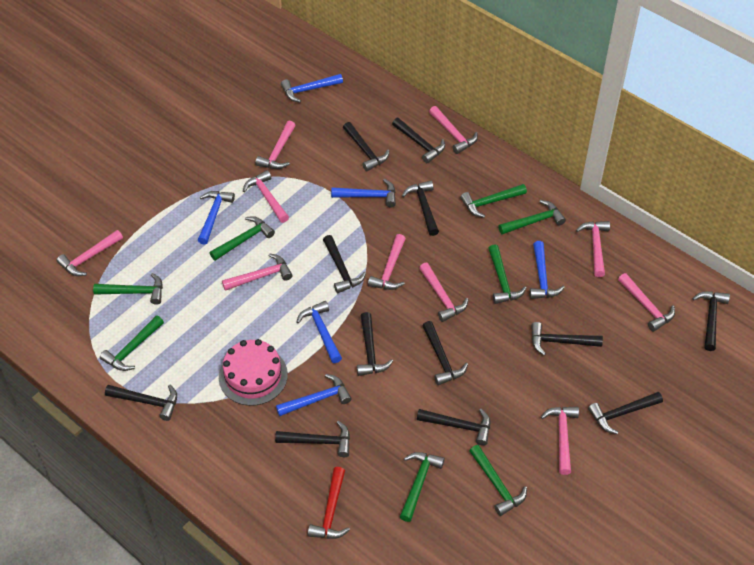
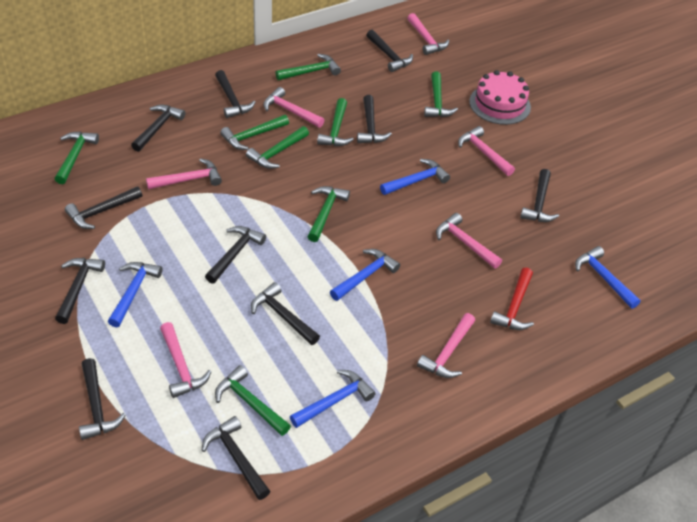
black hammer: 12 -> 11
blue hammer: 6 -> 5
pink hammer: 10 -> 7

